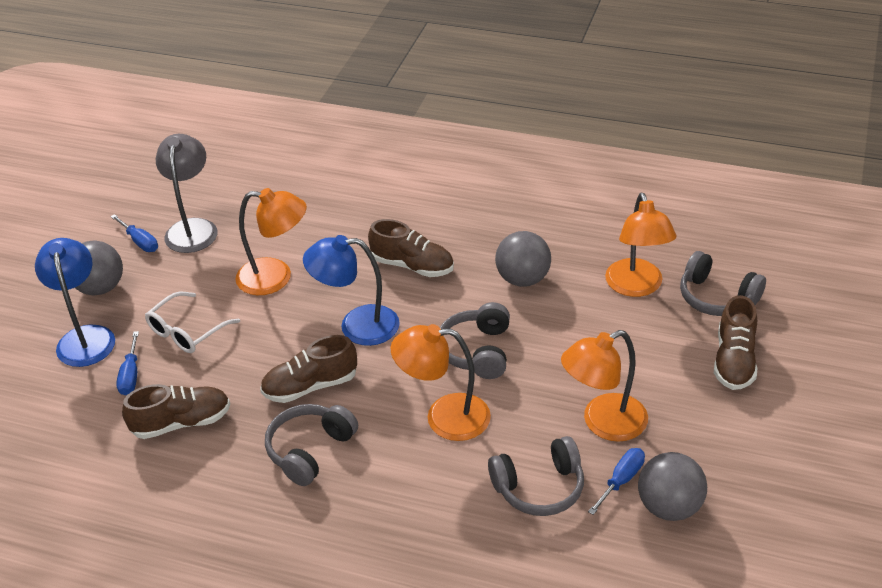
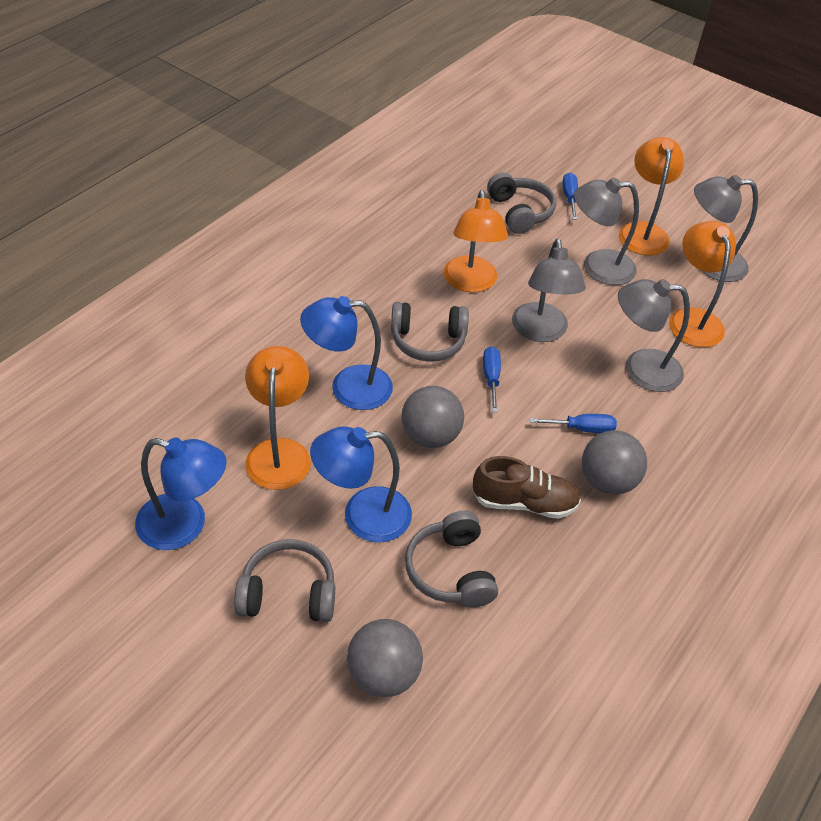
blue lamp: 2 -> 3
brown shoe: 4 -> 1
grey lamp: 1 -> 4
white glasses: 1 -> 0

